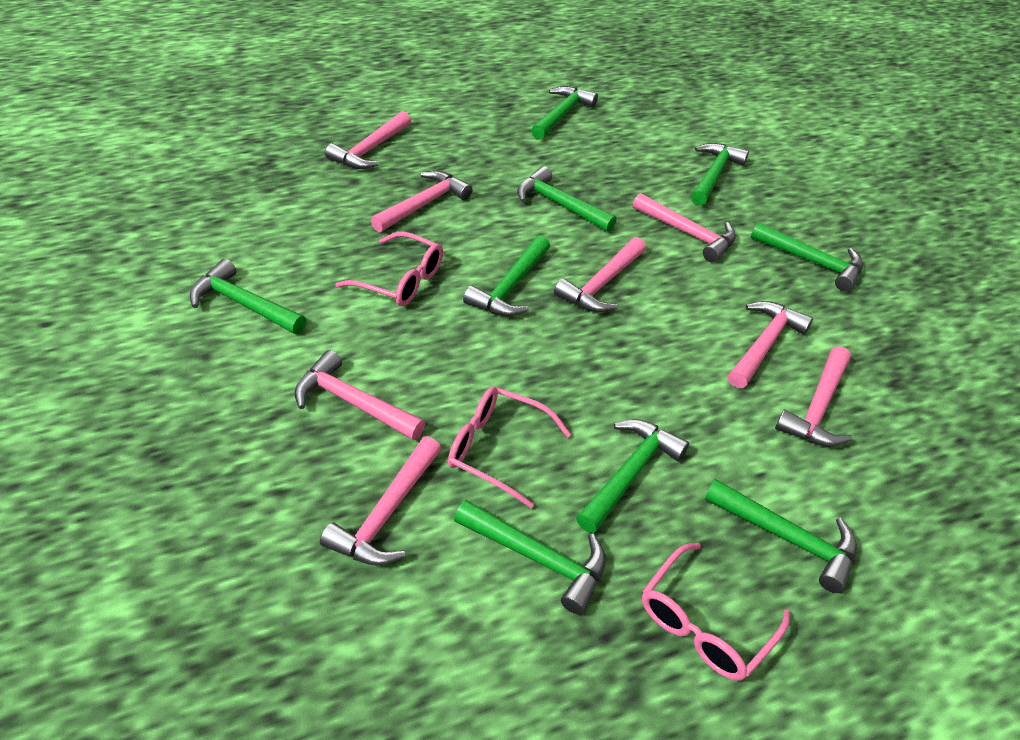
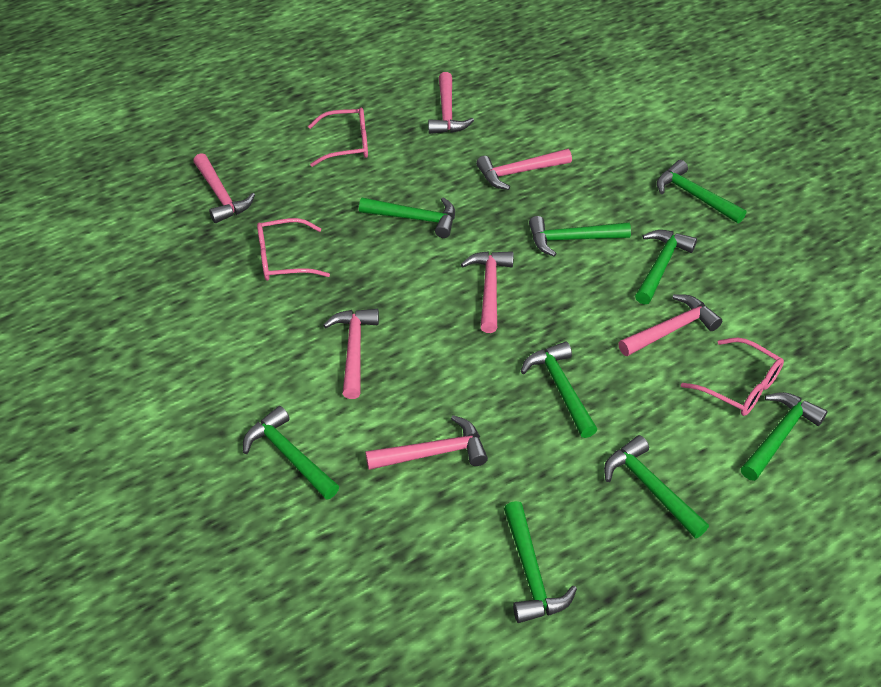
pink hammer: 8 -> 7

